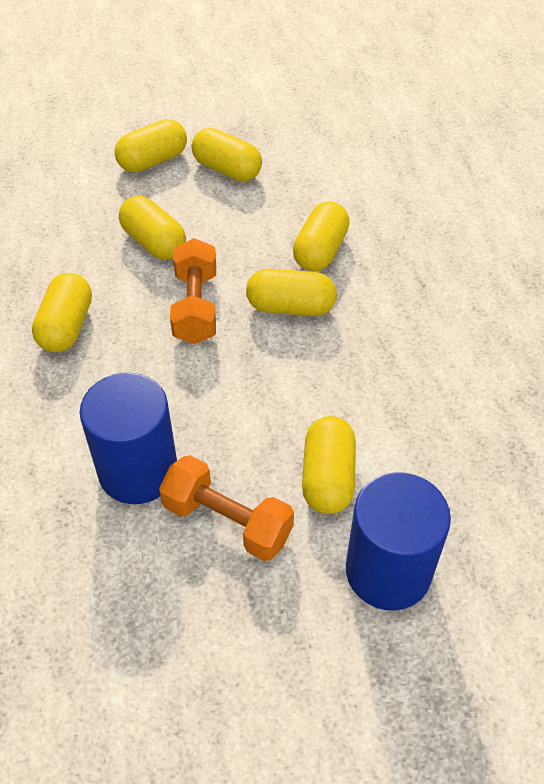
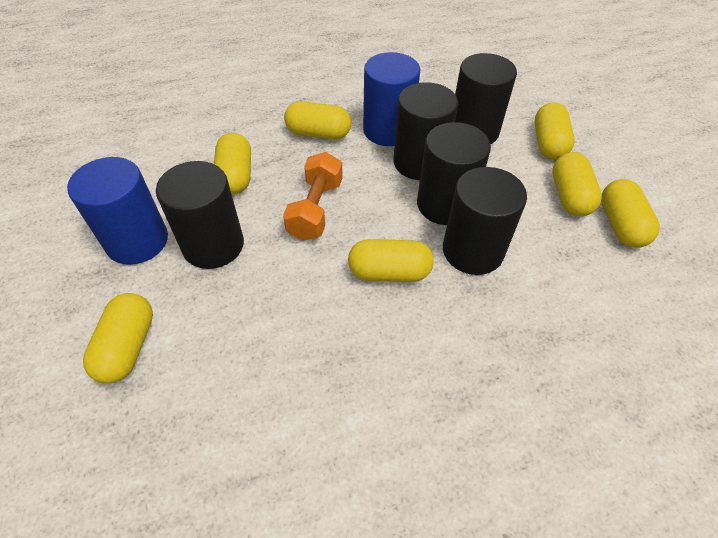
black cylinder: 0 -> 5
orange dumbbell: 2 -> 1

